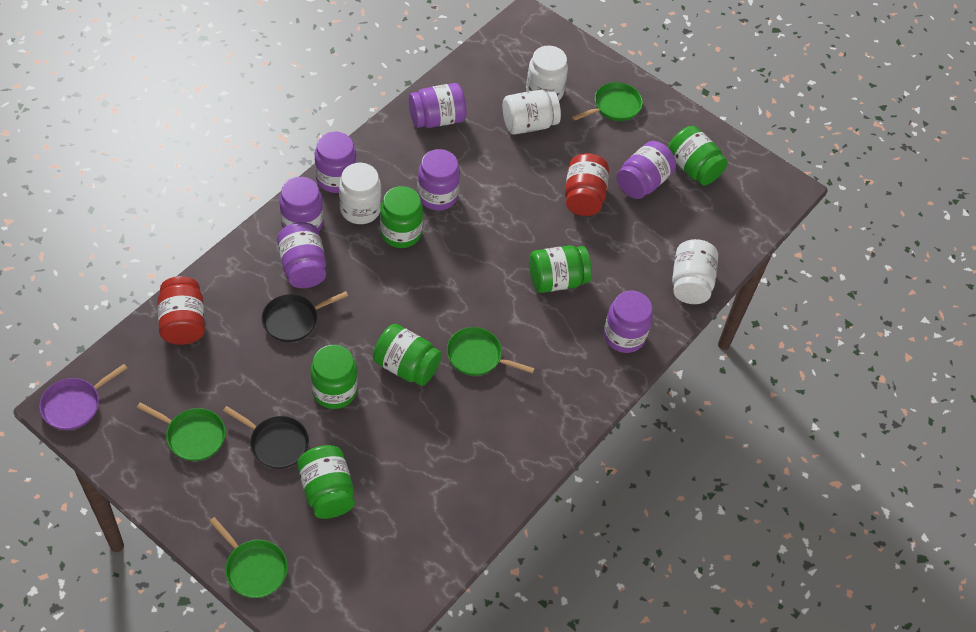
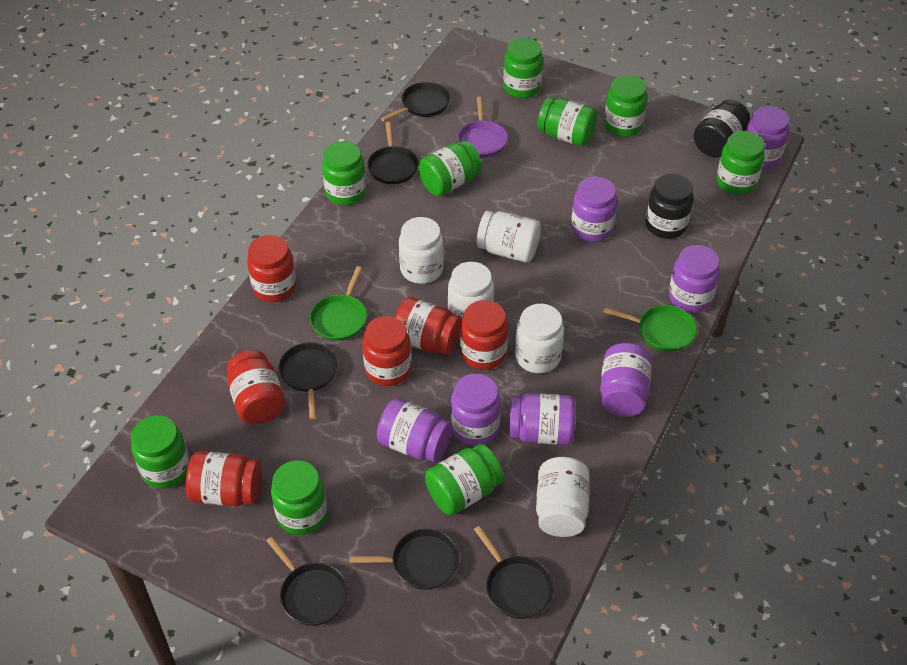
black jar: 0 -> 2
black pan: 2 -> 6
green jar: 6 -> 9
green pan: 4 -> 2
red jar: 2 -> 6
white jar: 4 -> 5

